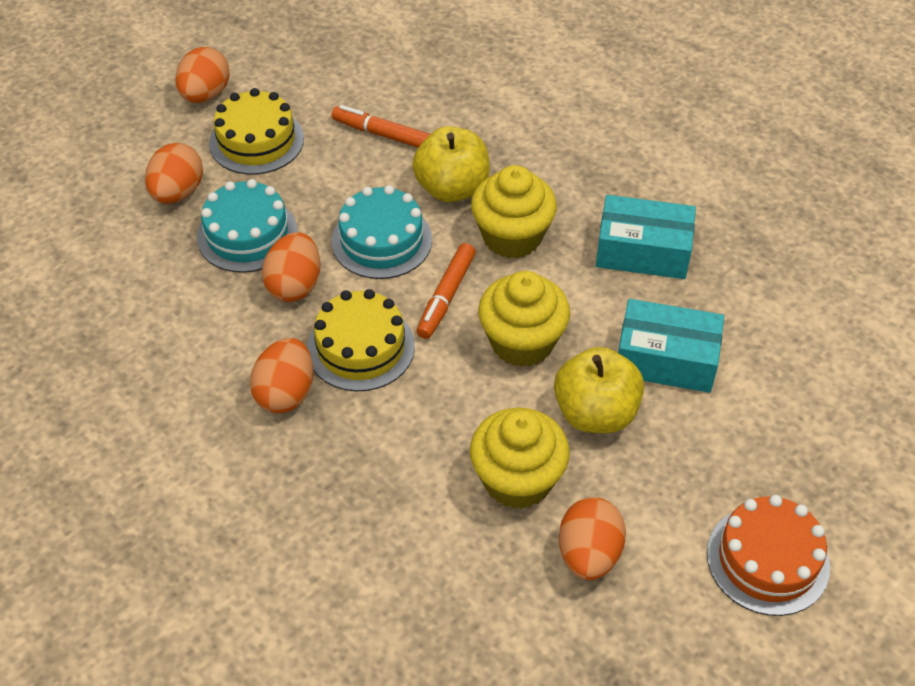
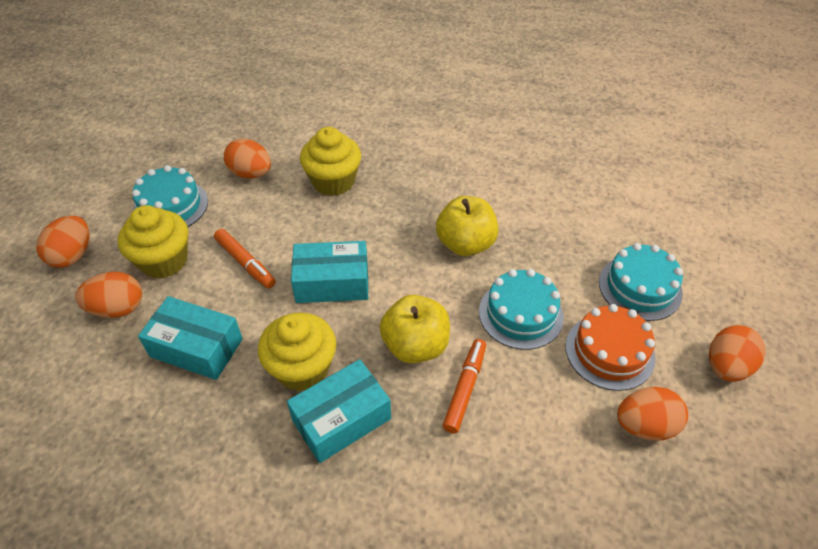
turquoise box: 2 -> 3
turquoise cake: 2 -> 3
yellow cake: 2 -> 0

